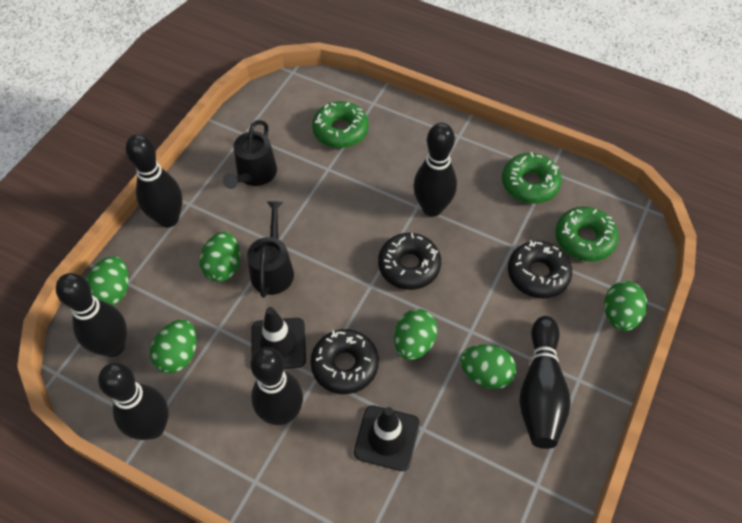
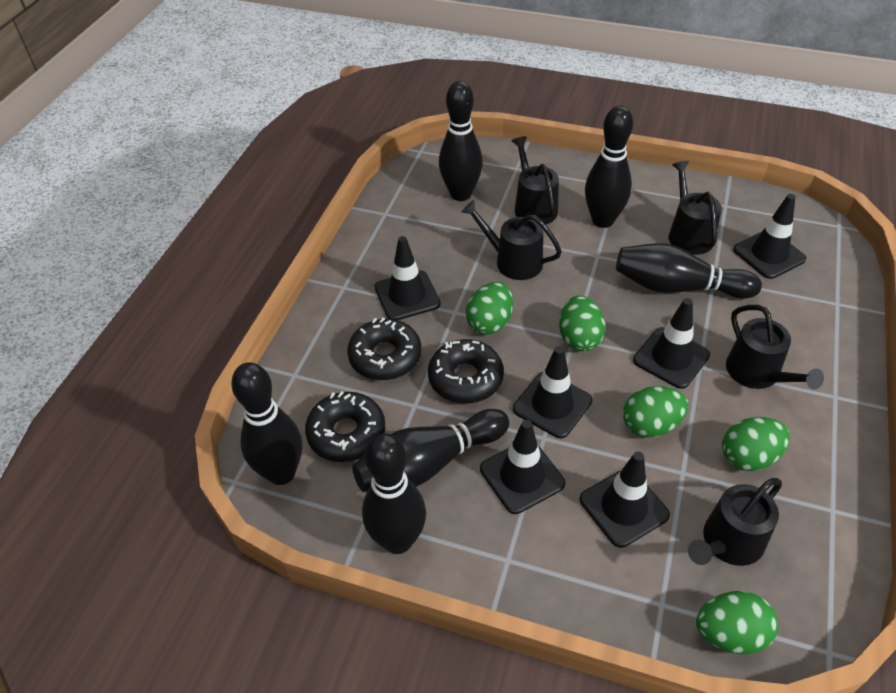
black traffic cone: 2 -> 6
black watering can: 2 -> 5
green donut: 3 -> 0
green egg: 6 -> 5

